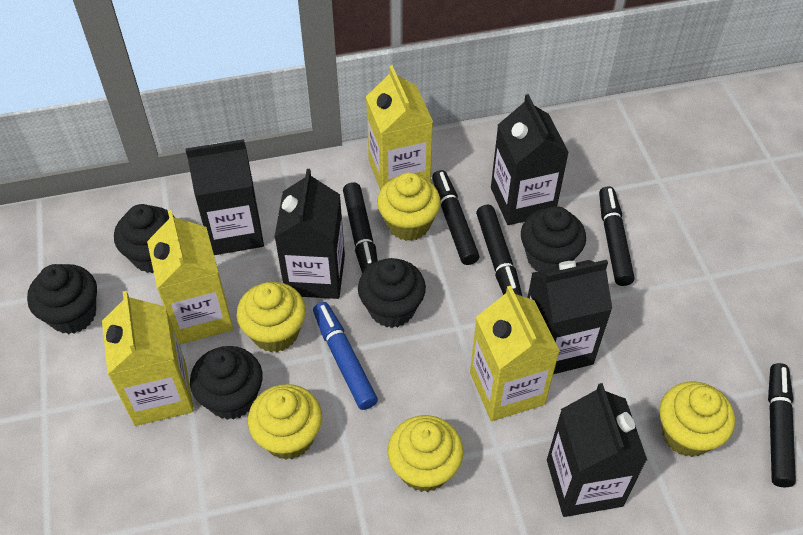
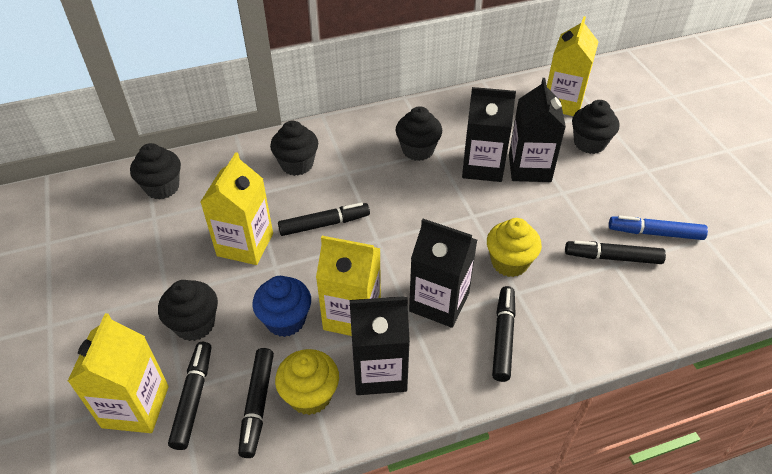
black carton: 5 -> 4
blue cupcake: 0 -> 1
yellow cupcake: 5 -> 2

